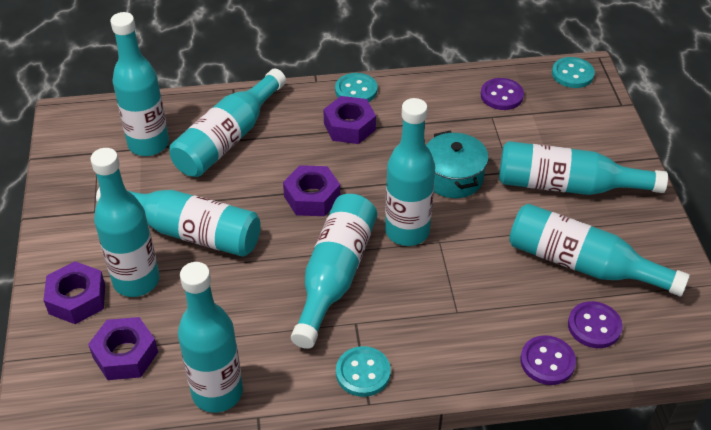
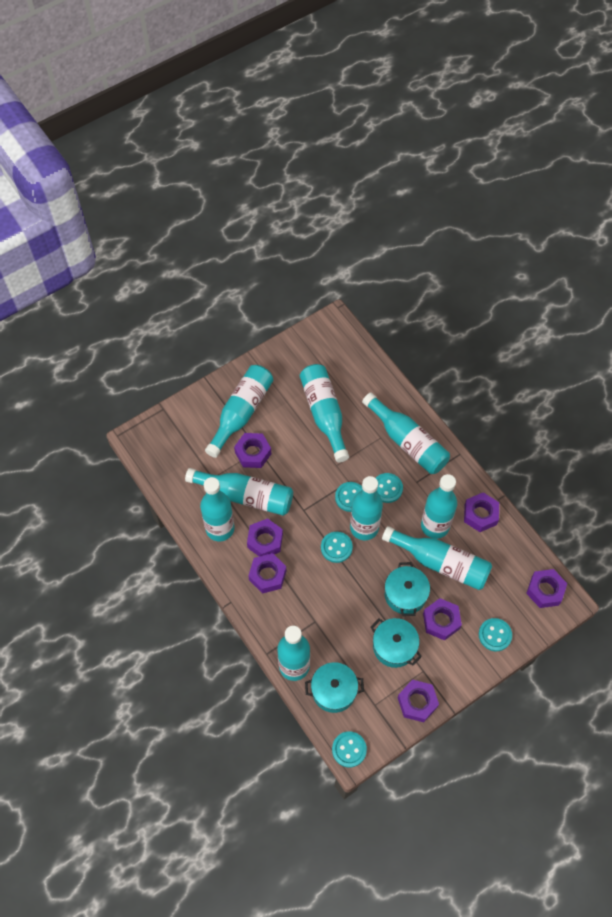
purple button: 3 -> 0
purple nut: 4 -> 7
turquoise button: 3 -> 5
turquoise pot: 1 -> 3

